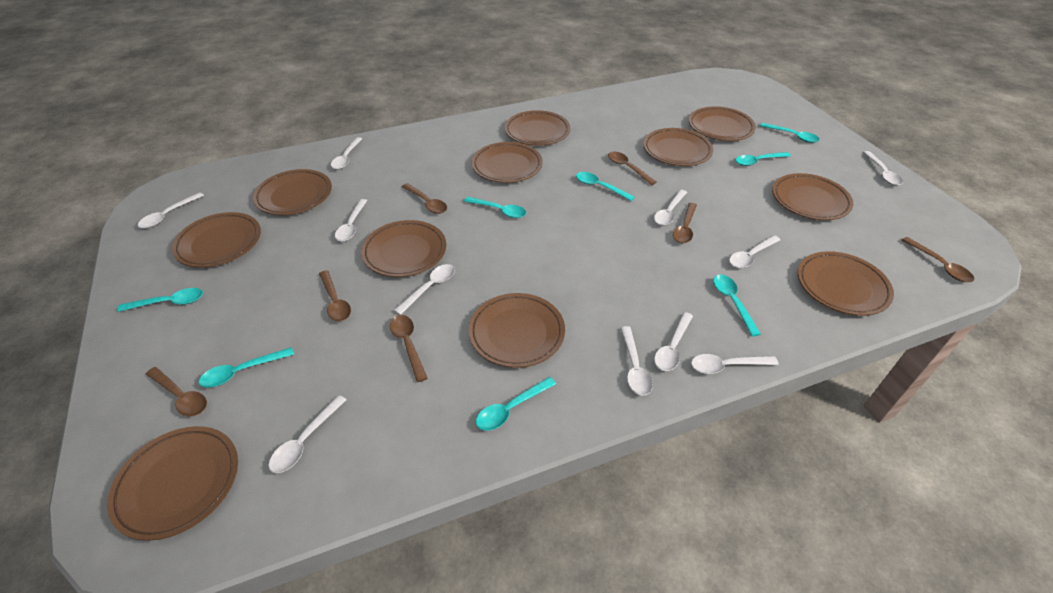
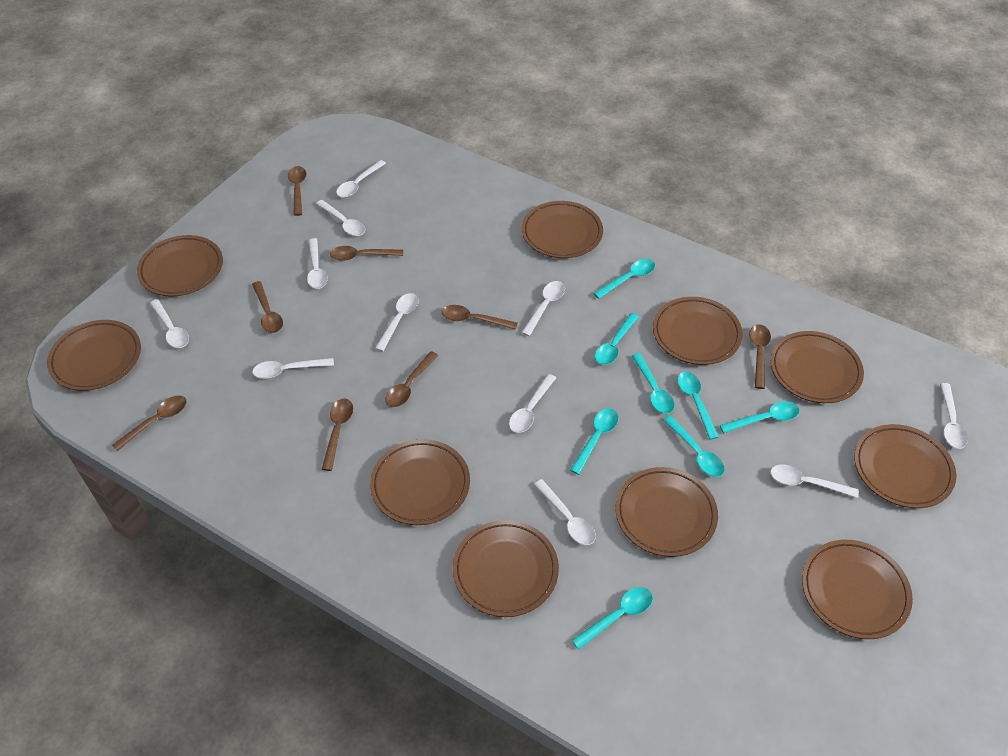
brown plate: 11 -> 10
brown spoon: 7 -> 8

